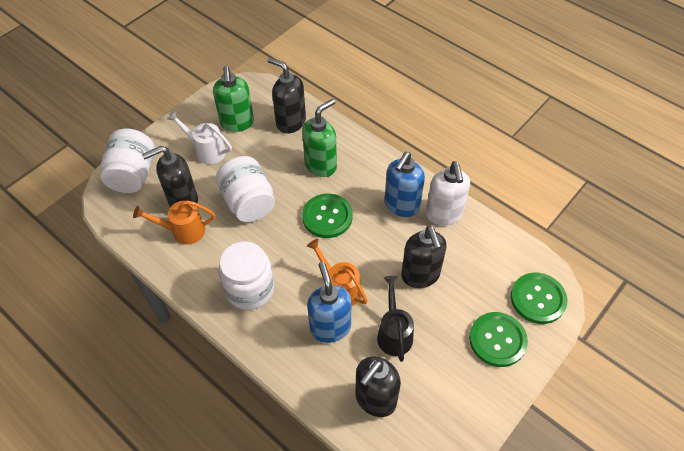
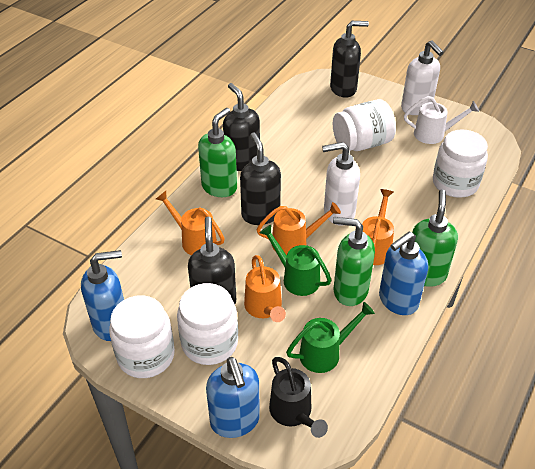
blue soap dispenser: 2 -> 3
green button: 3 -> 0
green soap dispenser: 2 -> 3
green watering can: 0 -> 2
orange watering can: 2 -> 4
white jar: 3 -> 4
white soap dispenser: 1 -> 2

